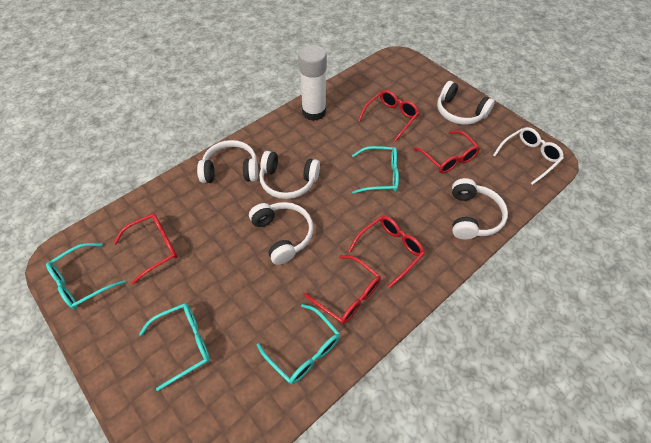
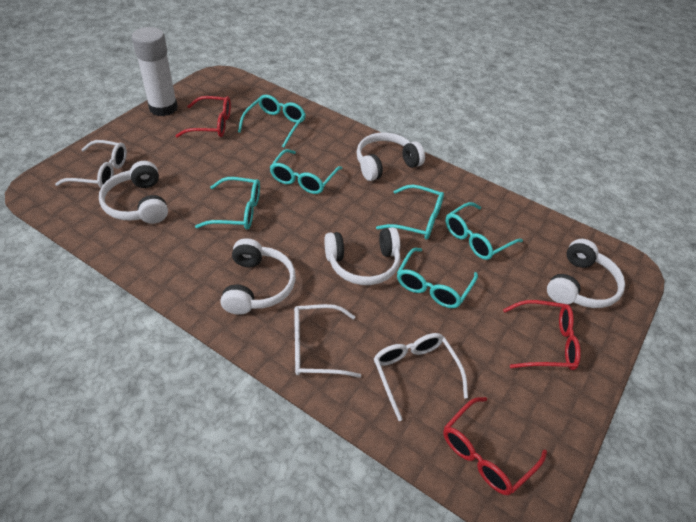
red glasses: 5 -> 3
turquoise glasses: 4 -> 6
white glasses: 1 -> 3

